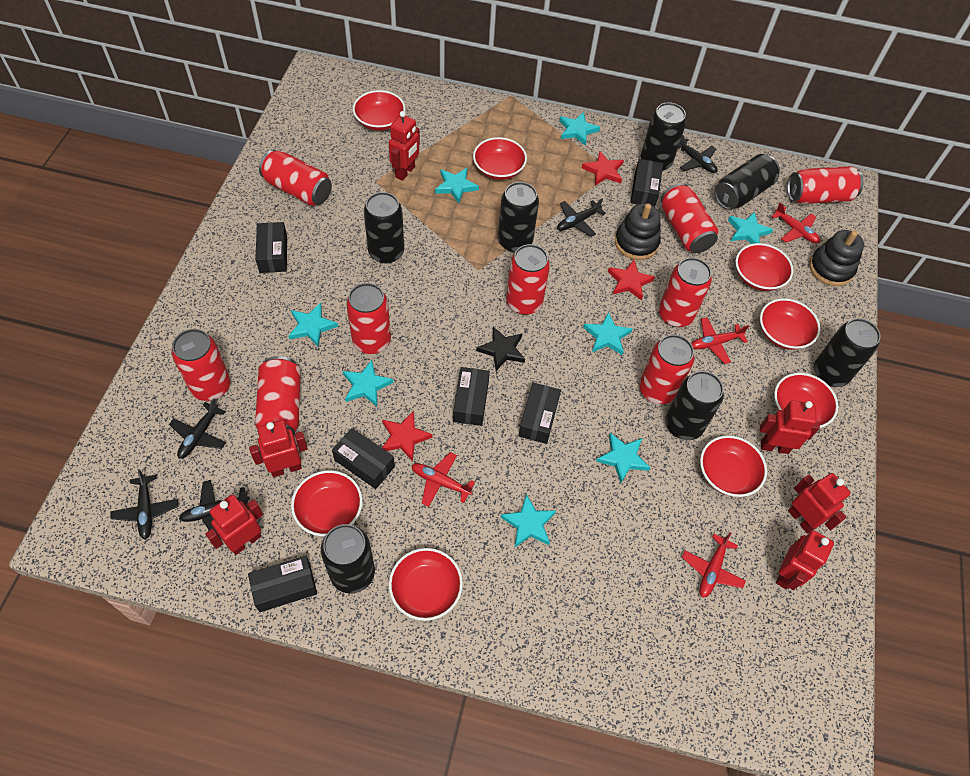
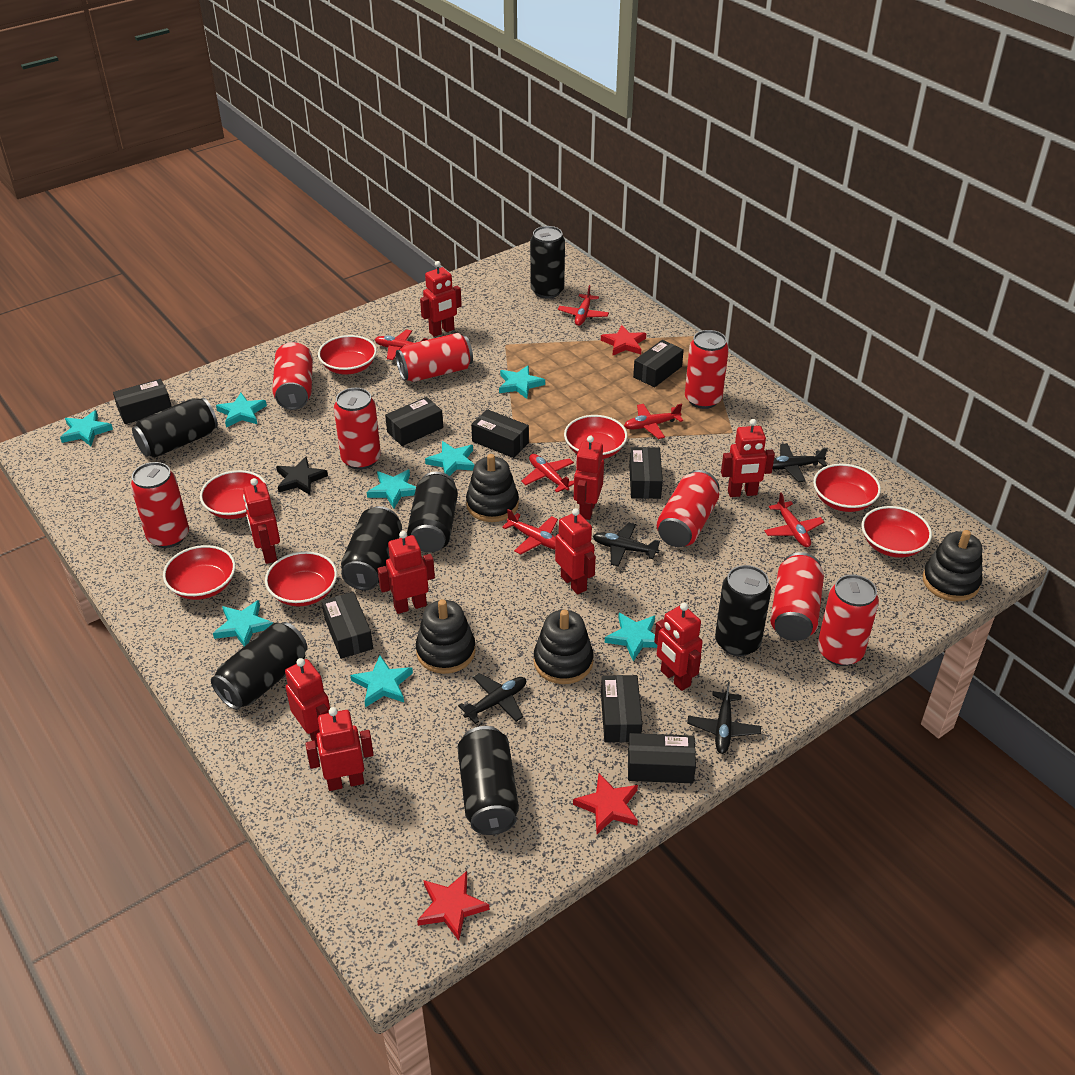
black box: 6 -> 8
black plane: 5 -> 4
black stacking toy: 2 -> 4
red bowl: 8 -> 7
red can: 9 -> 8
red plane: 4 -> 6
red robot: 6 -> 9

